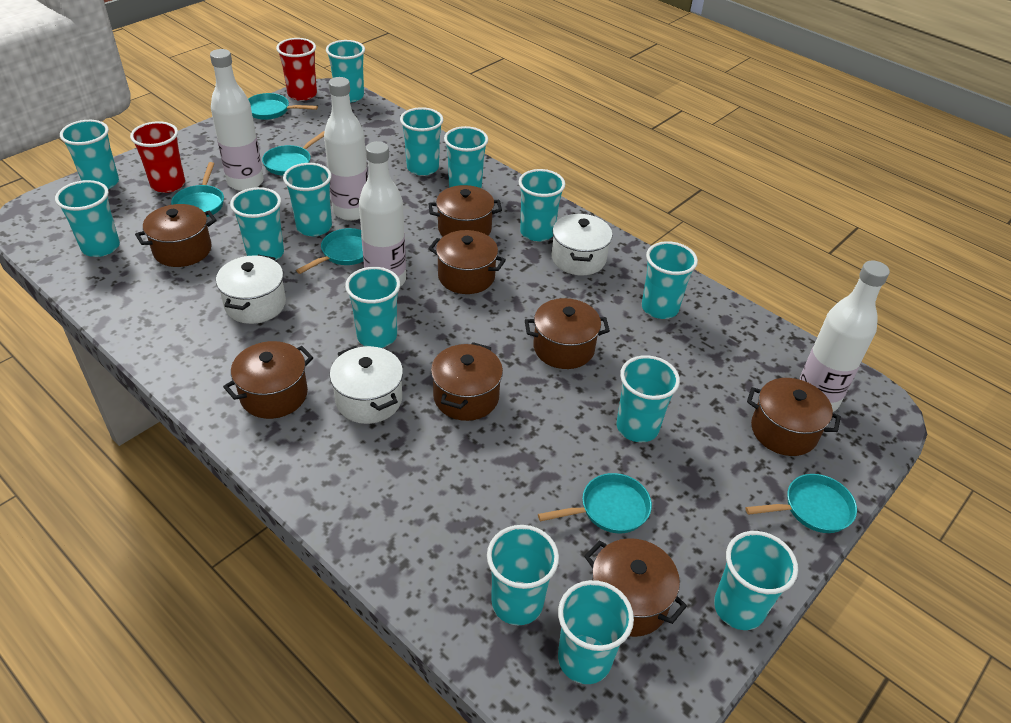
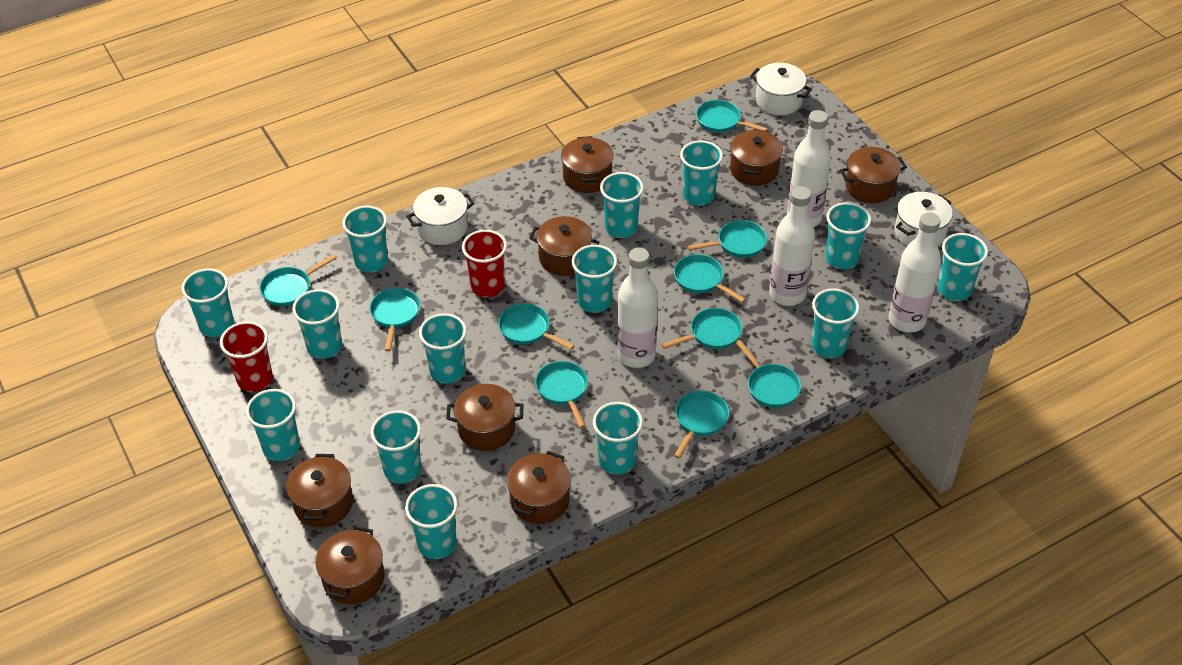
turquoise pan: 6 -> 10

